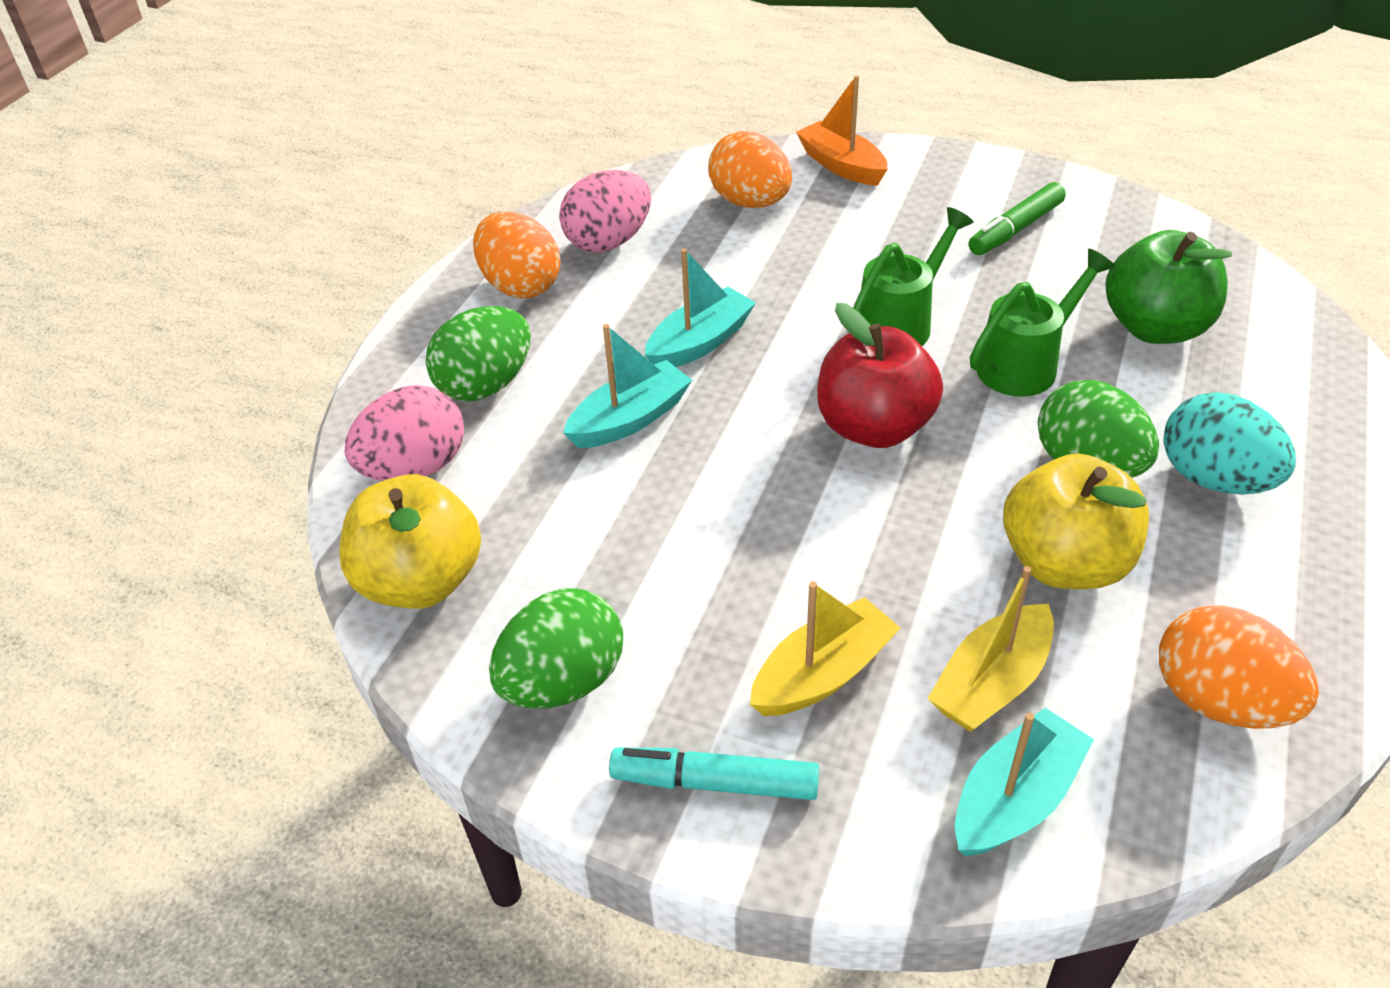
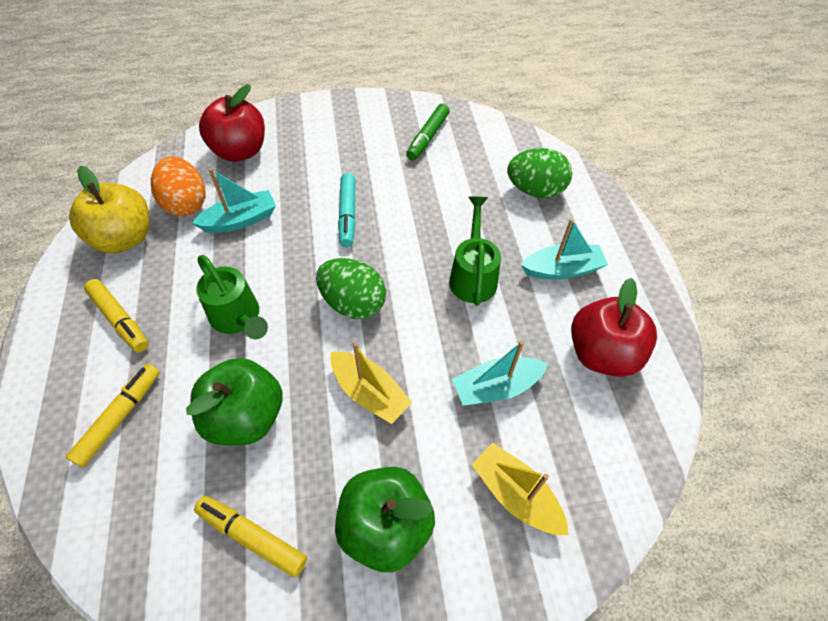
green apple: 1 -> 2
green egg: 3 -> 2
orange boat: 1 -> 0
orange egg: 3 -> 1
pink egg: 2 -> 0
red apple: 1 -> 2
turquoise egg: 1 -> 0
yellow apple: 2 -> 1
yellow marker: 0 -> 3

